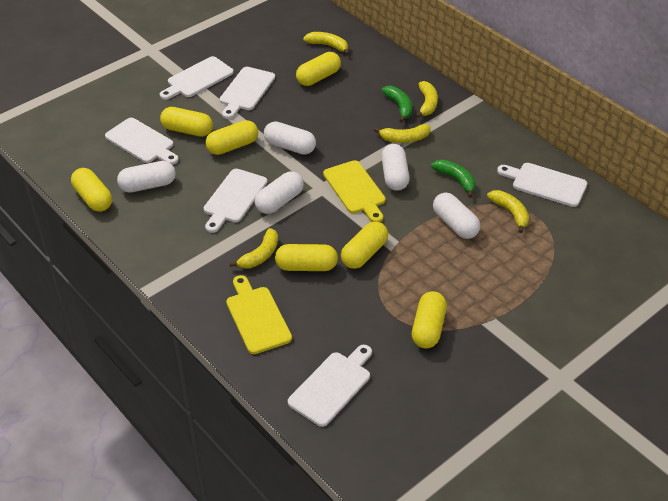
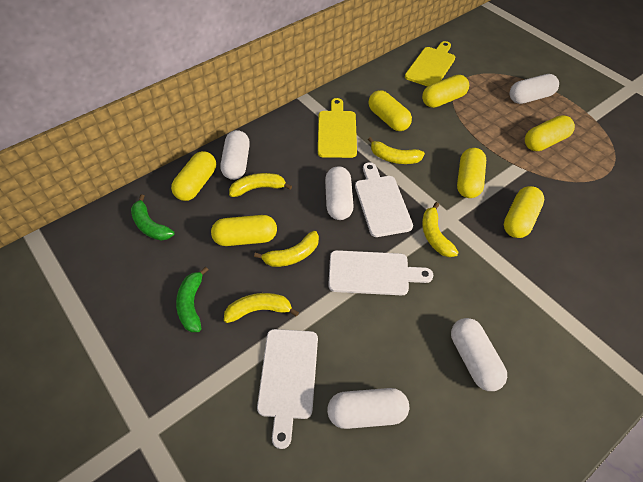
white cutting board: 6 -> 3

